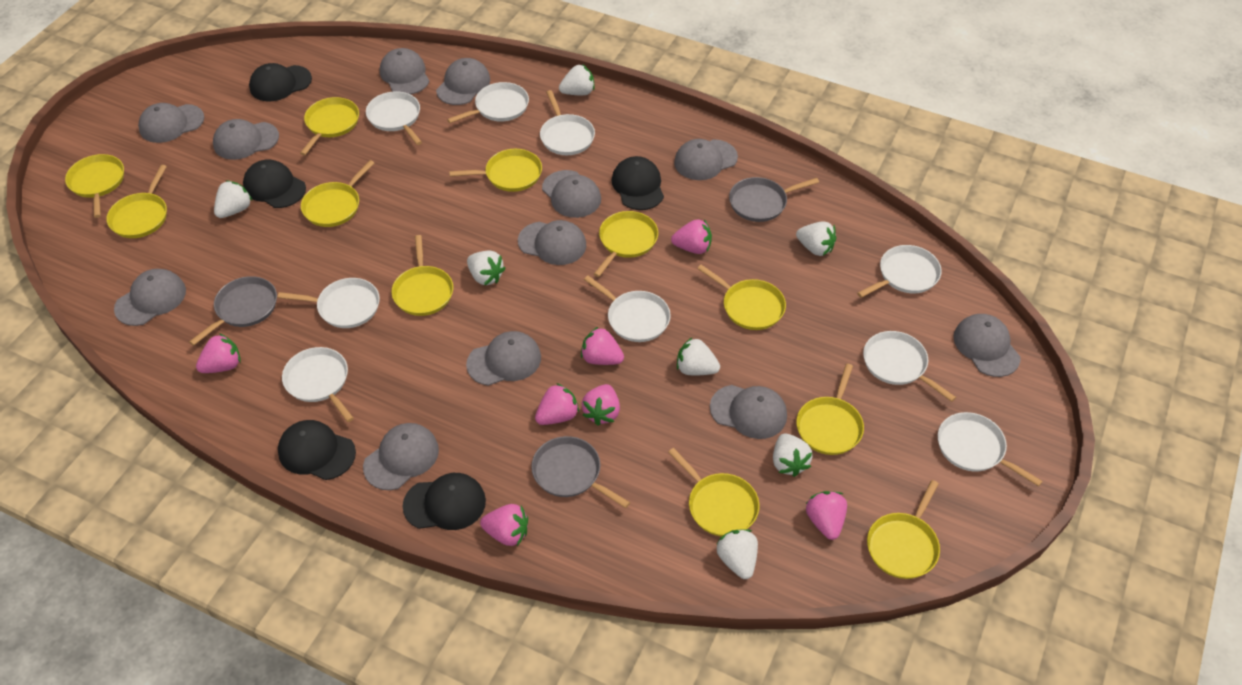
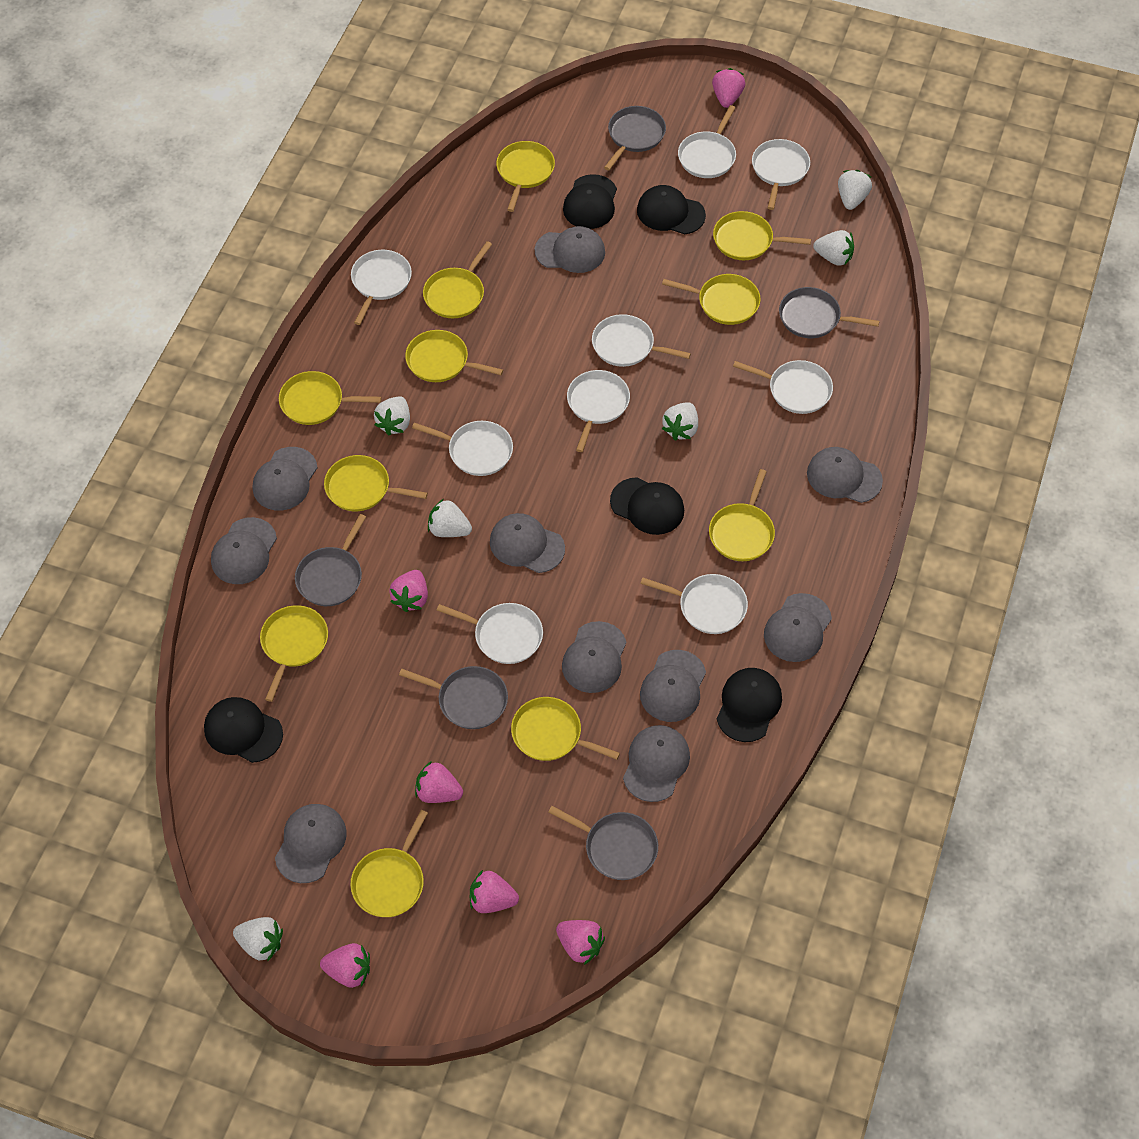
grey cap: 12 -> 10
grey pan: 3 -> 5
pink strawberry: 7 -> 6
white strawberry: 7 -> 6

